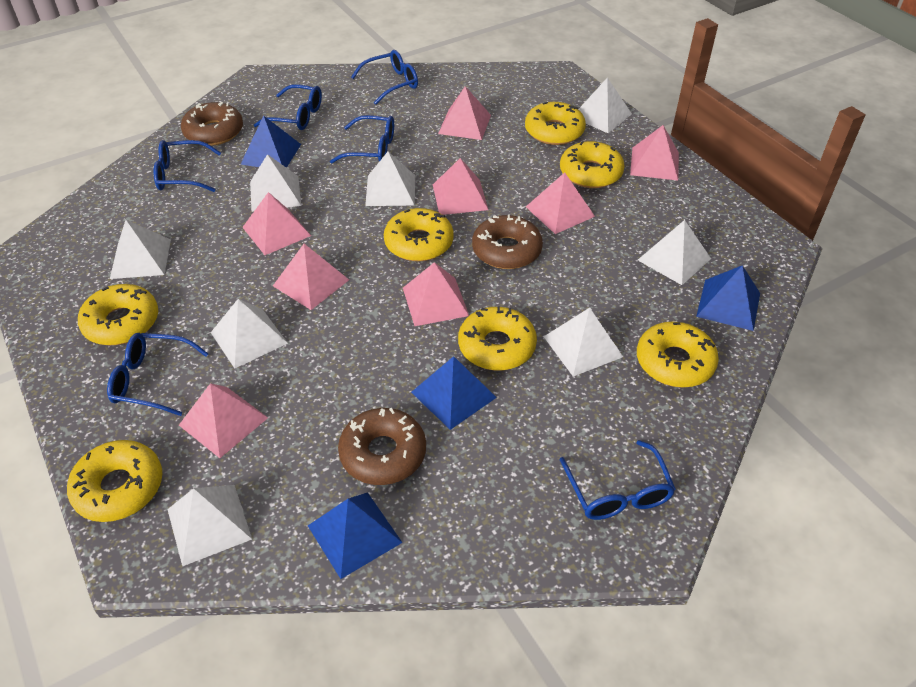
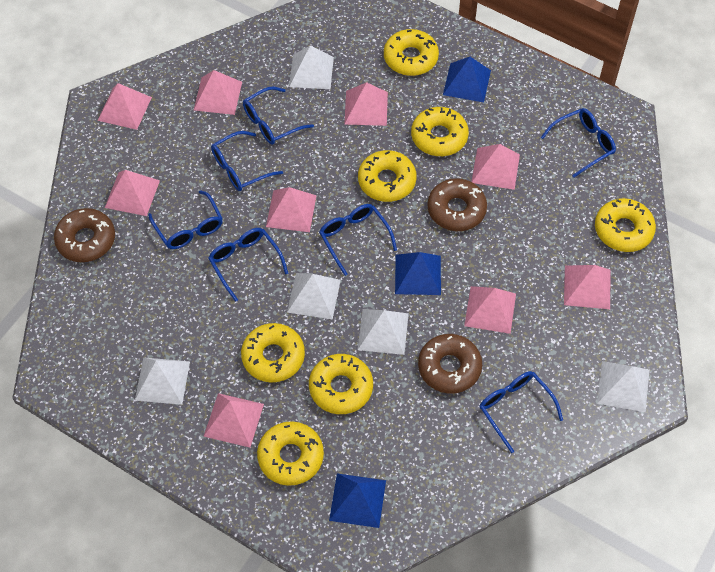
blue glasses: 6 -> 7
blue pyramid: 4 -> 3
pink pyramid: 8 -> 9
white pyramid: 8 -> 5

